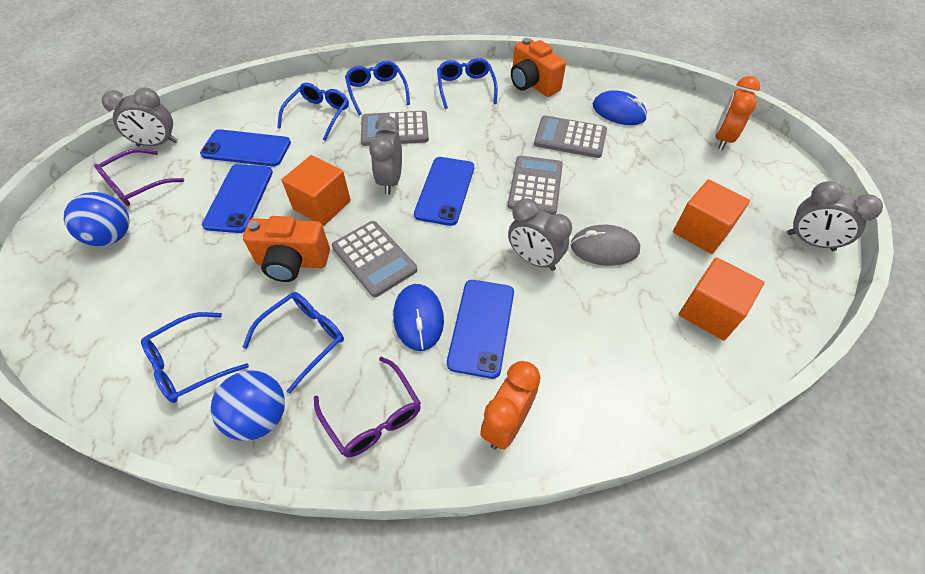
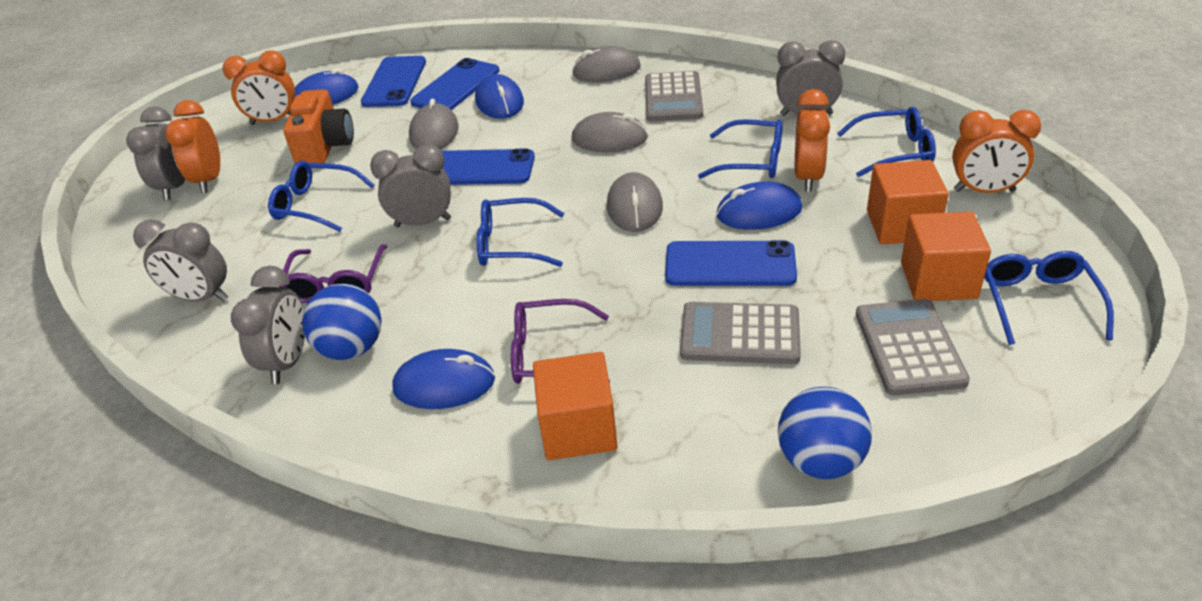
blue mouse: 2 -> 4
grey calculator: 4 -> 3
grey clock: 4 -> 5
grey mouse: 1 -> 4
orange camera: 2 -> 1
orange clock: 2 -> 4

